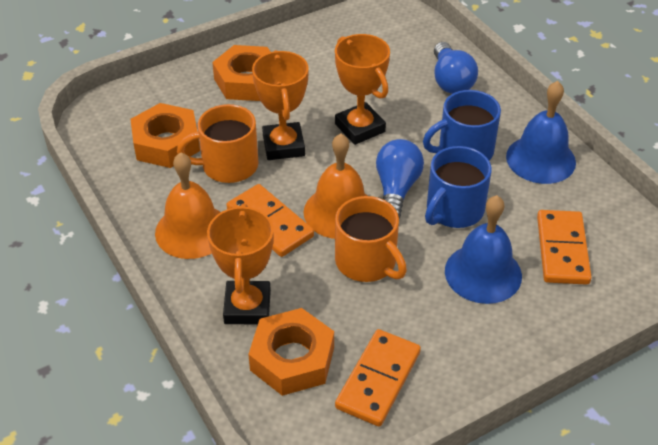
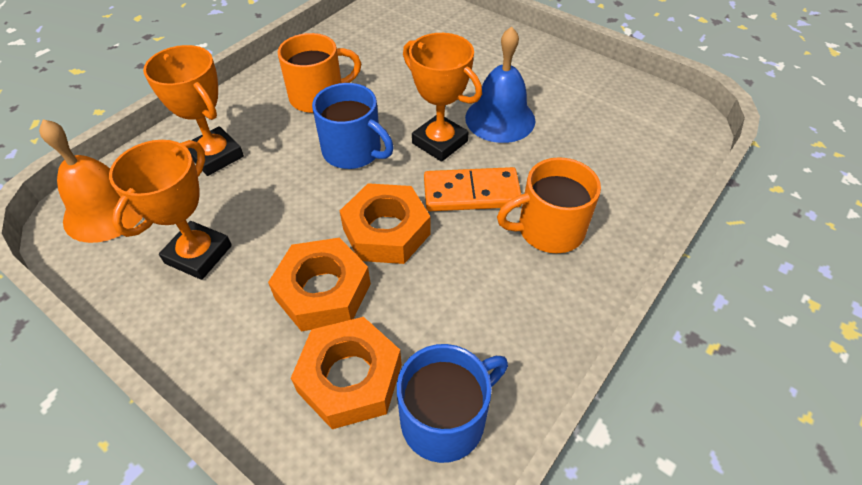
blue bell: 2 -> 1
blue light bulb: 2 -> 0
orange bell: 2 -> 1
orange domino: 3 -> 1

